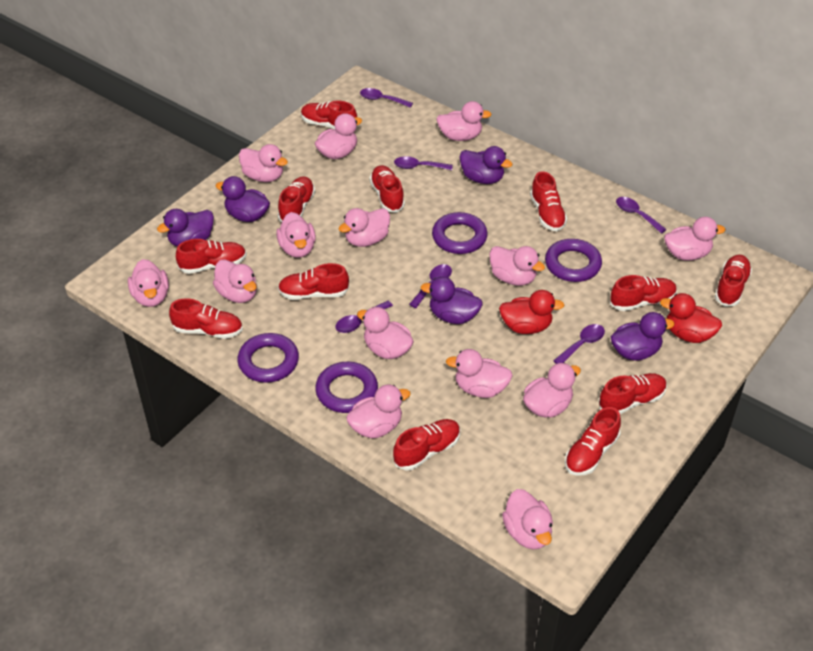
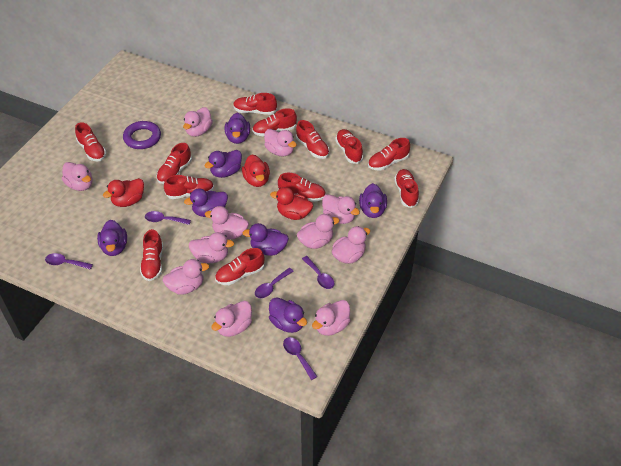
pink duck: 14 -> 11
purple duck: 5 -> 7
purple ring: 4 -> 1
purple spoon: 6 -> 5
red duck: 2 -> 3

